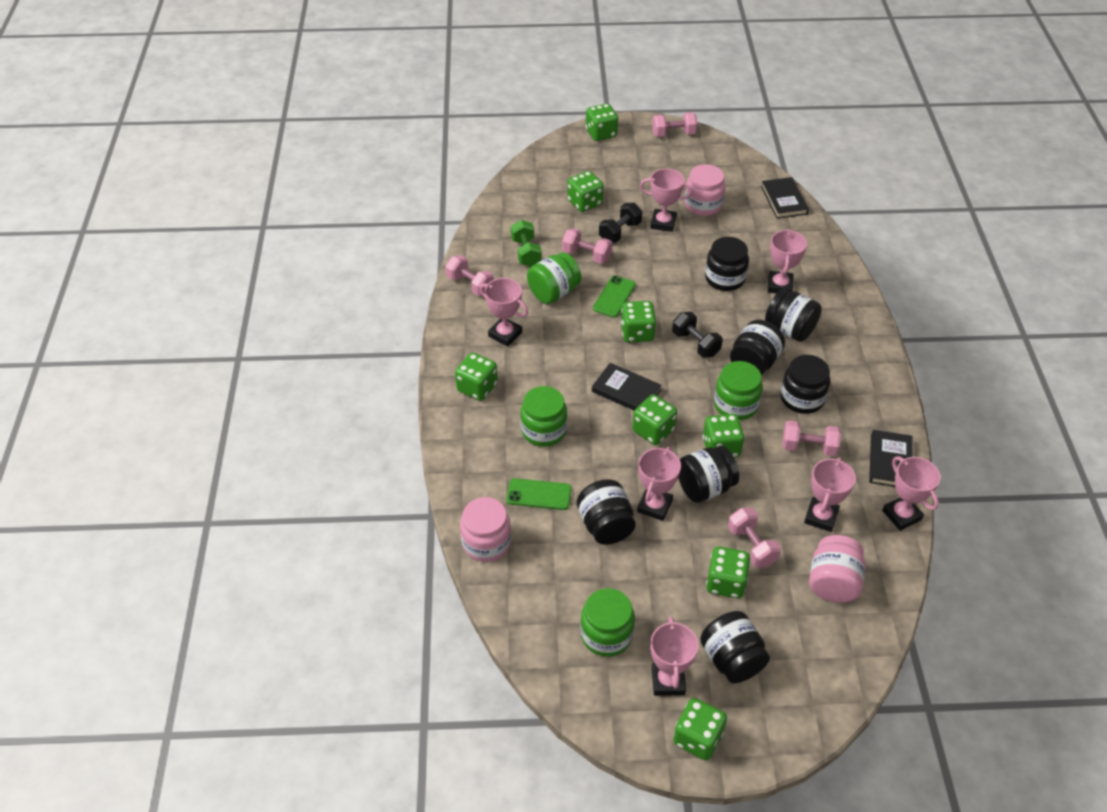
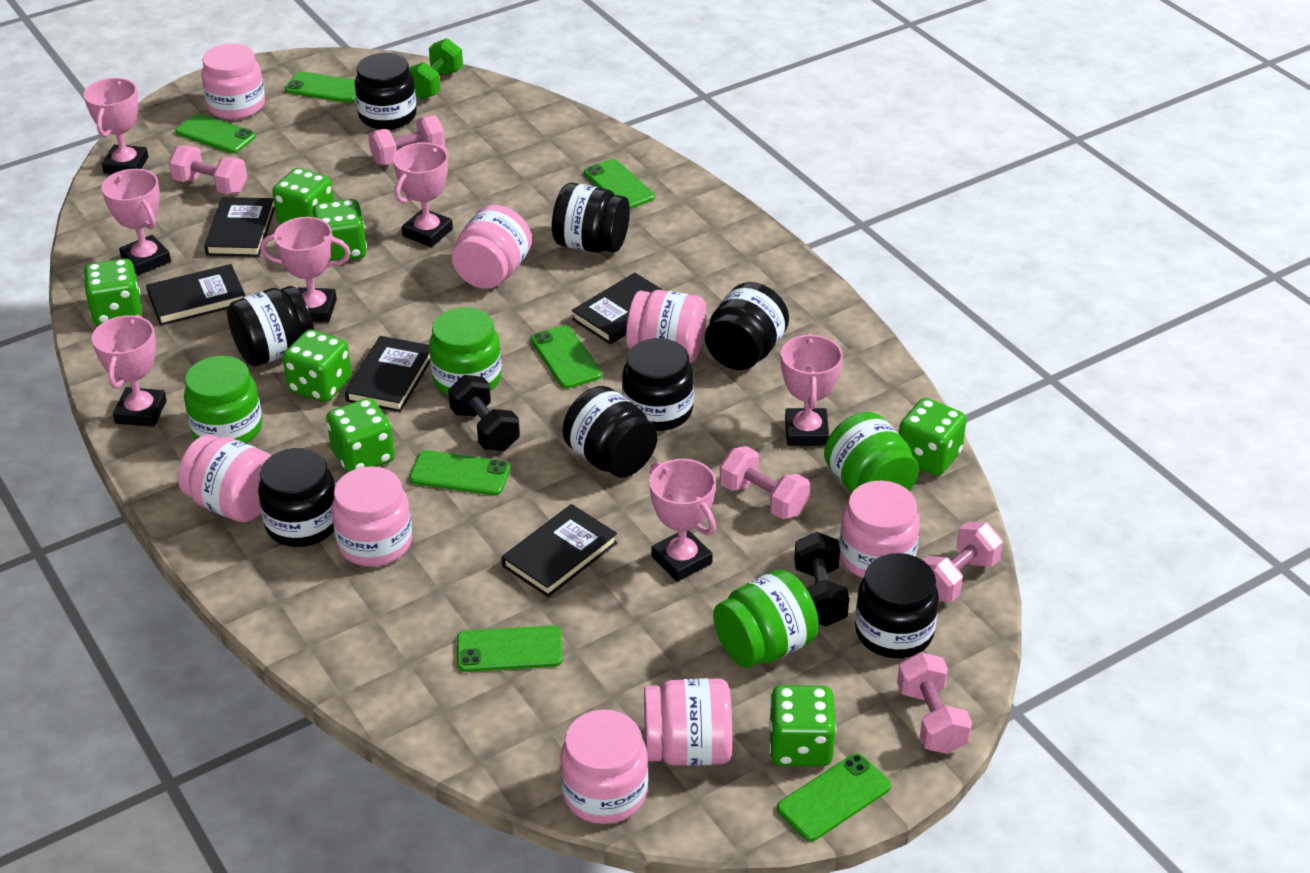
black book: 3 -> 5
black jar: 7 -> 8
green dice: 8 -> 7
green phone: 2 -> 7
pink jar: 3 -> 8

